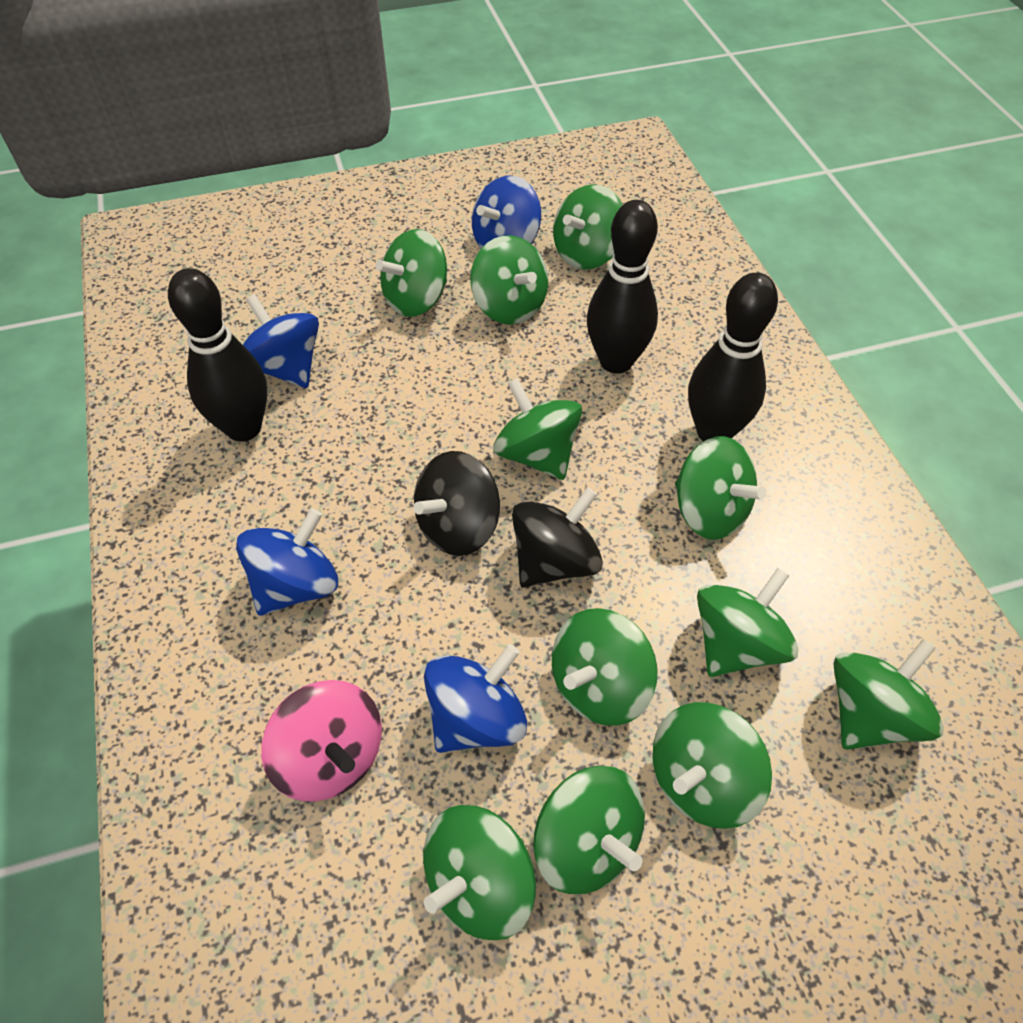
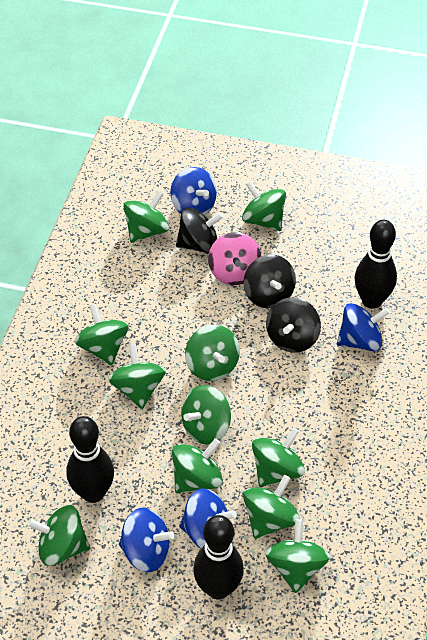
black spinning top: 2 -> 3

